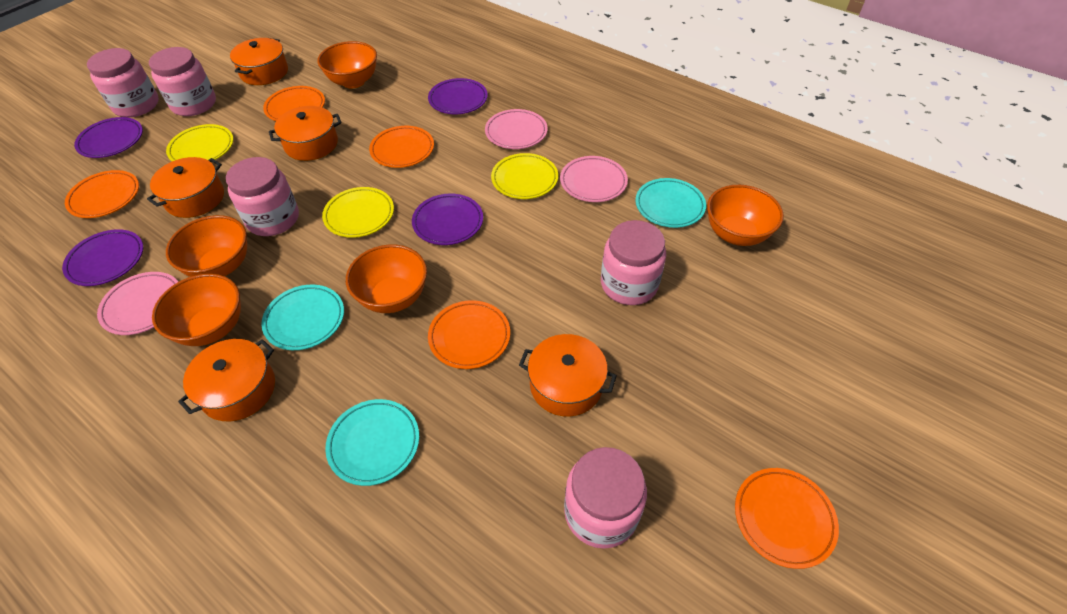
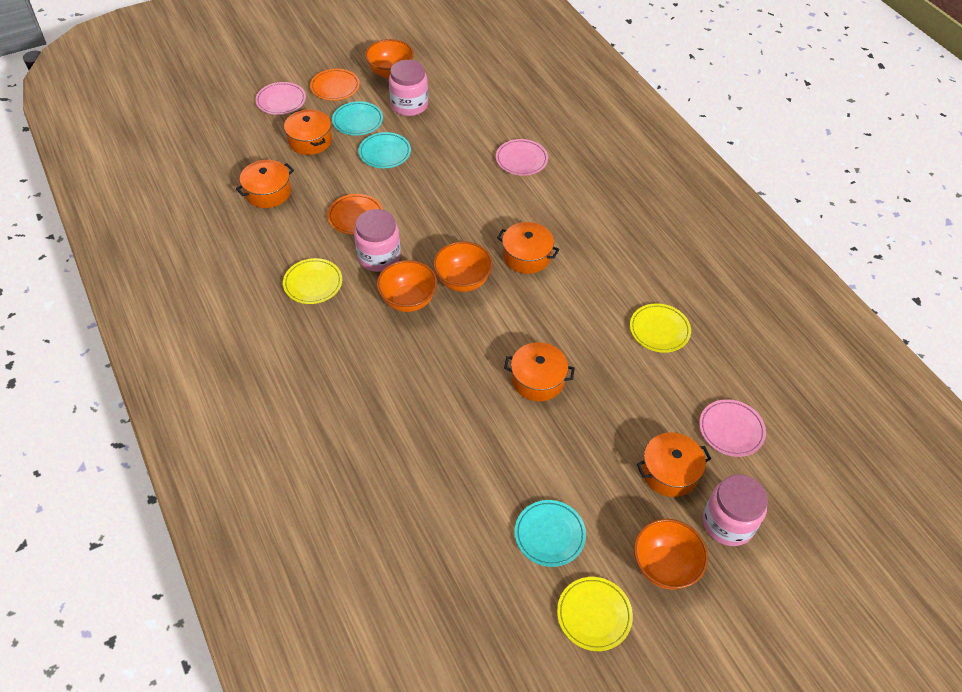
orange bowl: 5 -> 4
orange plate: 5 -> 2
pink jar: 5 -> 3
purple plate: 4 -> 0

